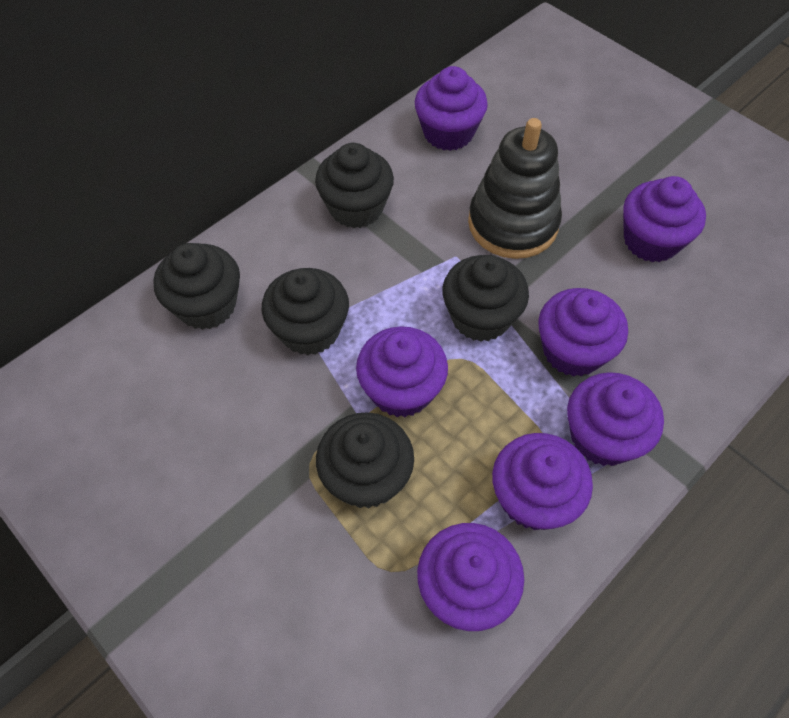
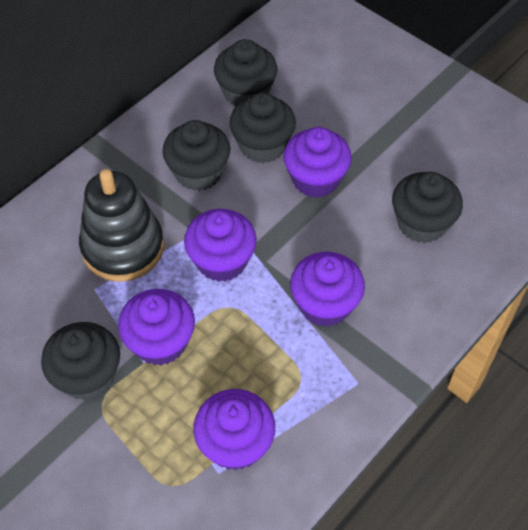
purple cupcake: 7 -> 5

